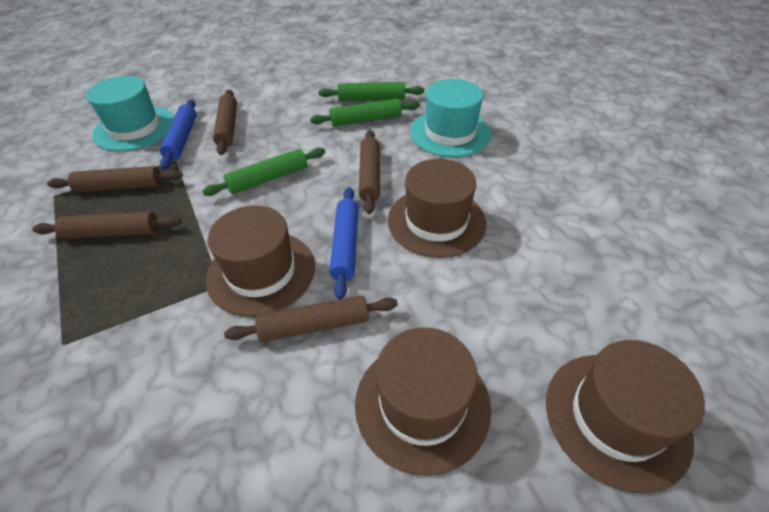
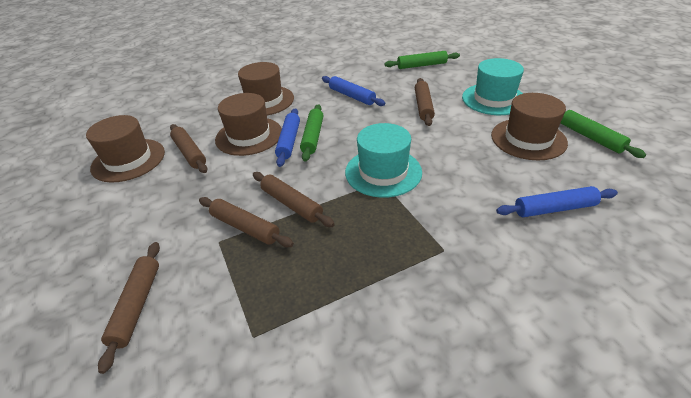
blue rolling pin: 2 -> 3

